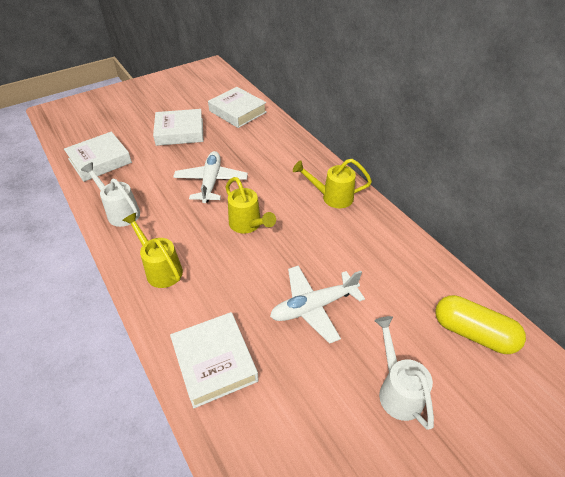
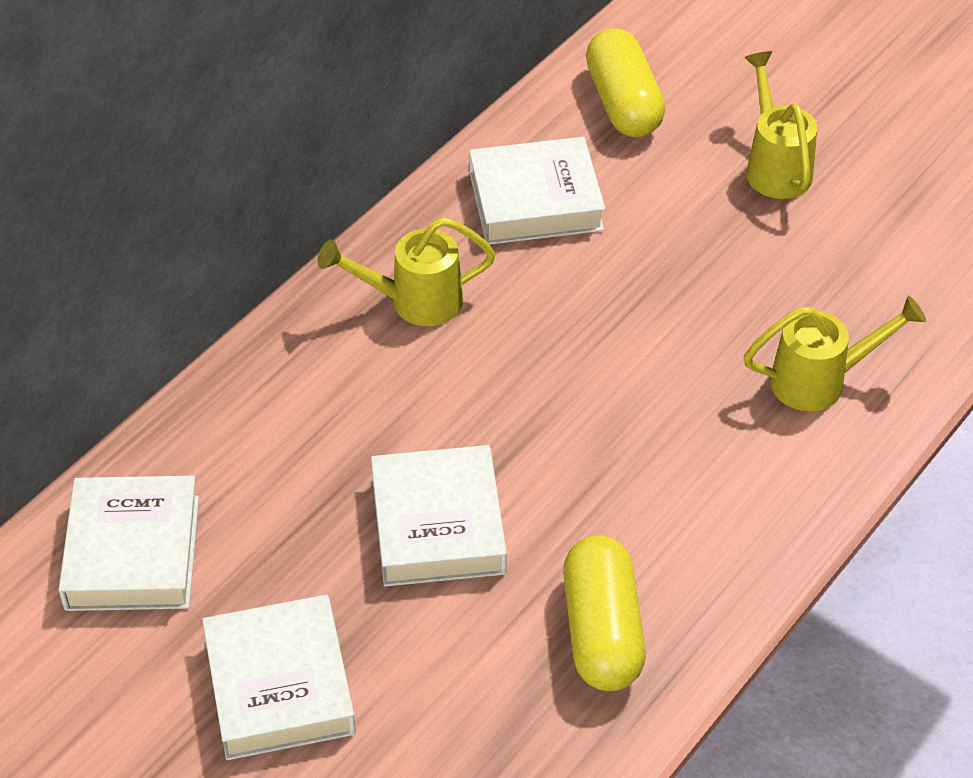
white plane: 2 -> 0
white watering can: 2 -> 0
yellow capsule: 1 -> 2

